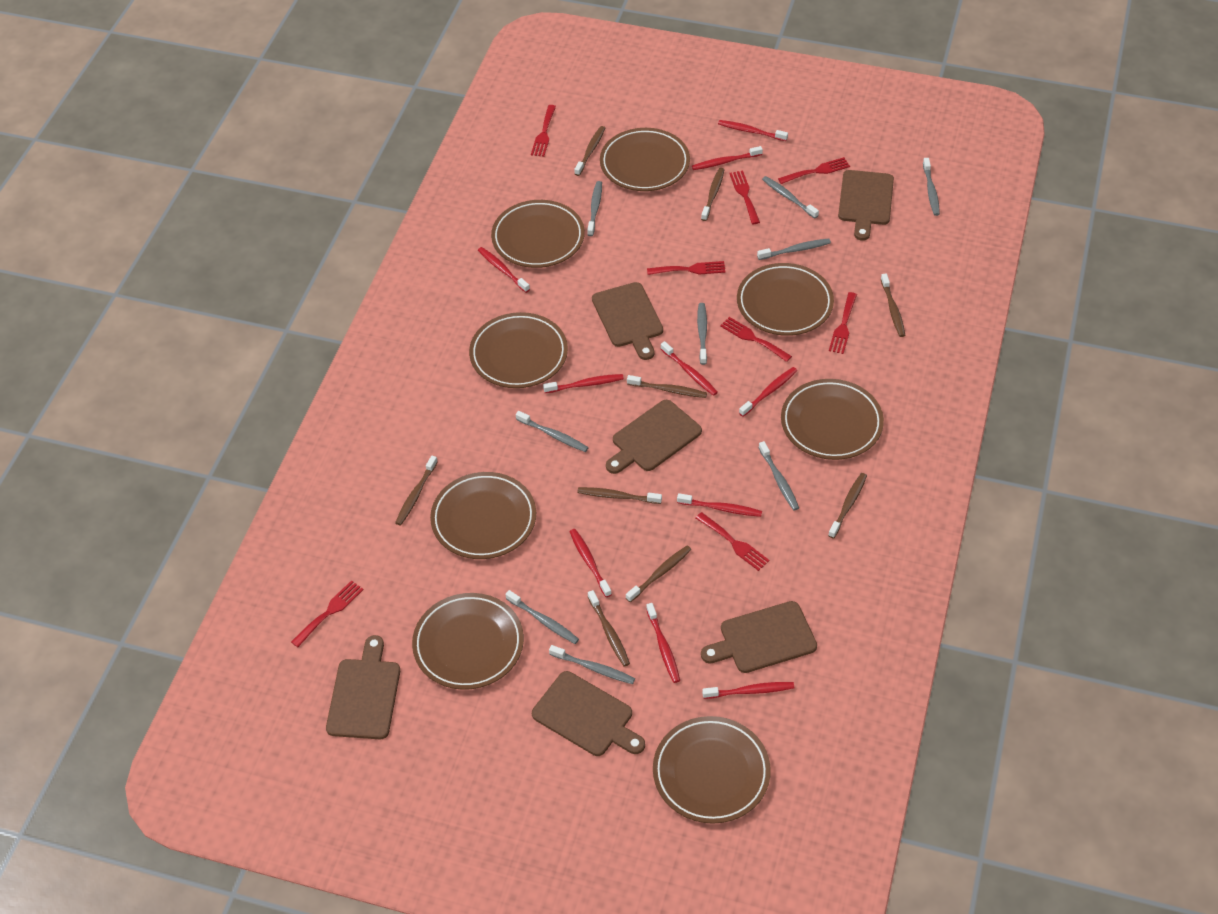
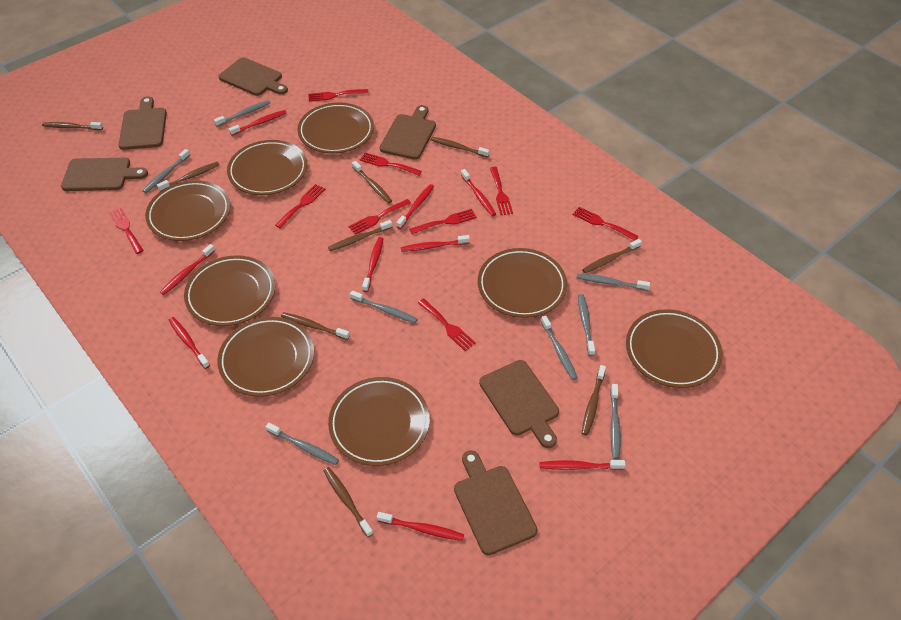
grey toothbrush: 9 -> 8
red fork: 8 -> 9
red toothbrush: 10 -> 9

